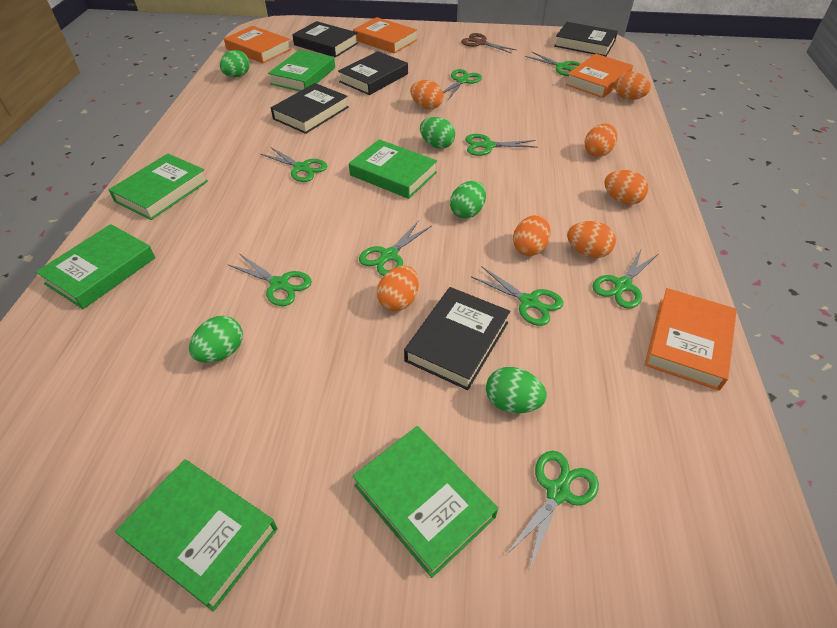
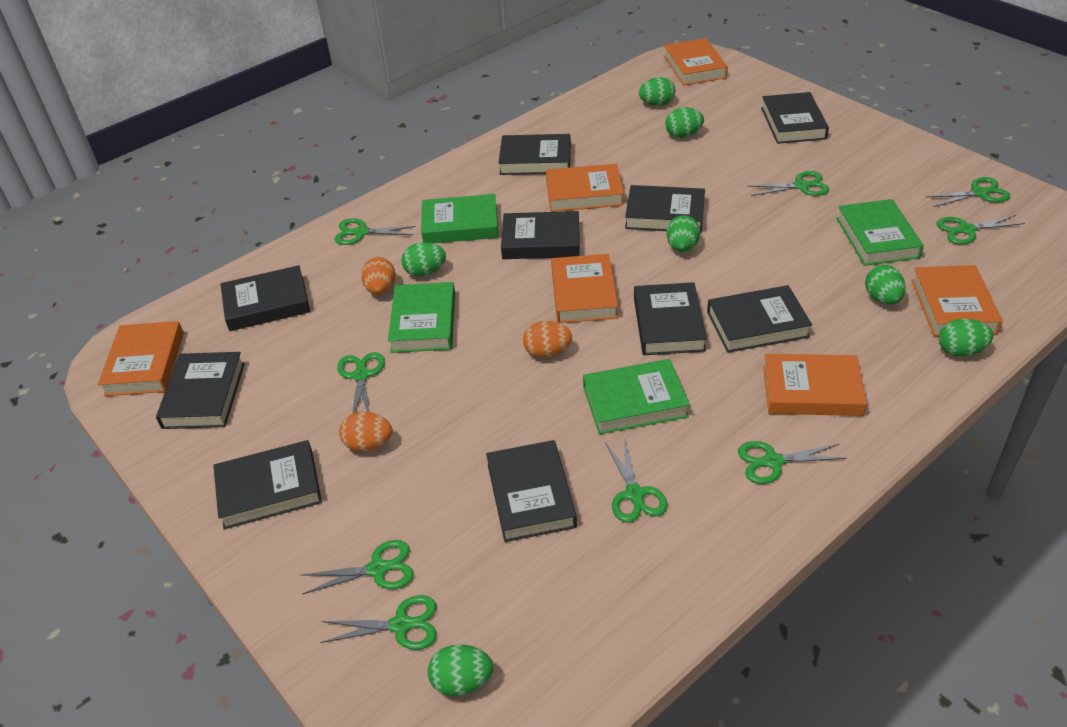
black book: 5 -> 10
brown scissors: 1 -> 0
green book: 6 -> 4
green egg: 5 -> 7
orange book: 4 -> 6
orange egg: 7 -> 3

